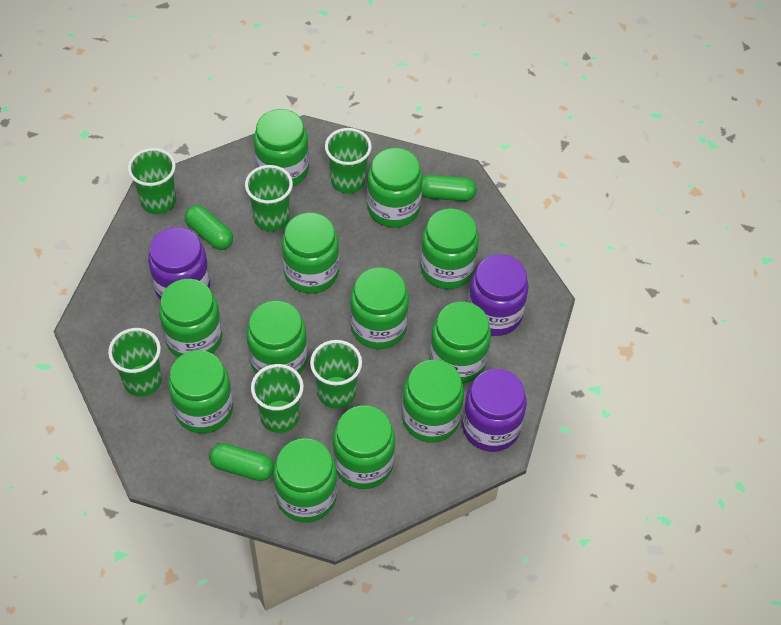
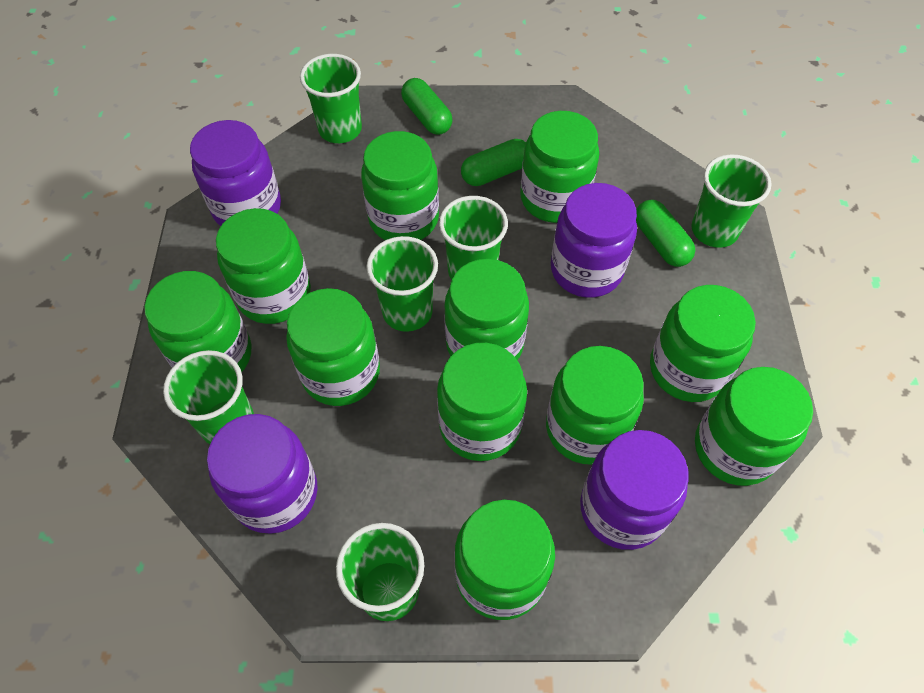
green jar: 12 -> 11
purple jar: 3 -> 4

